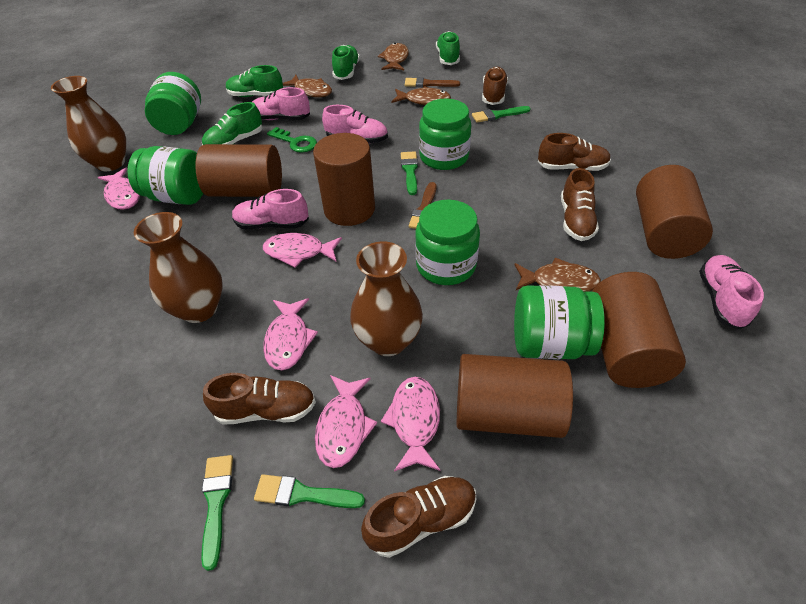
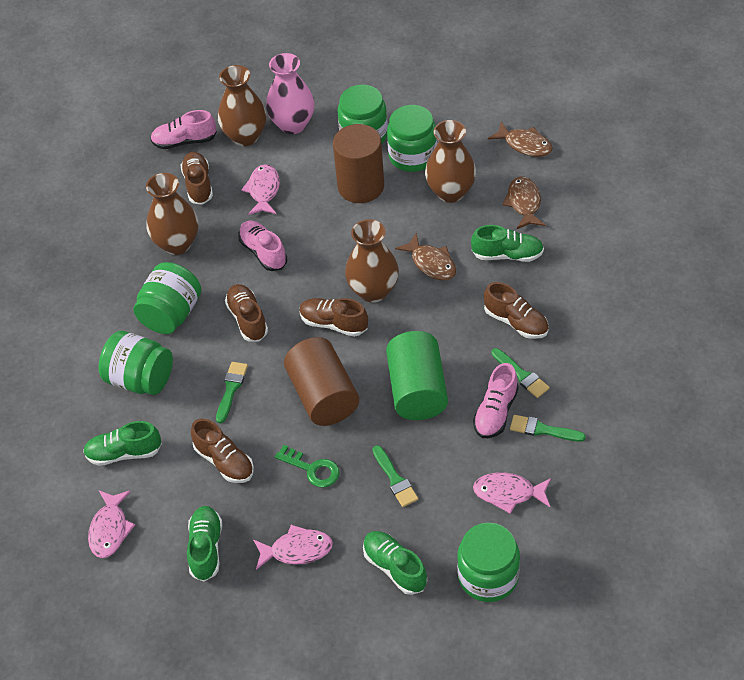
brown brush: 2 -> 0
brown cylinder: 5 -> 2
brown fish: 4 -> 3
brown vase: 3 -> 4
green cylinder: 0 -> 1
pink fish: 5 -> 4
pink shoe: 4 -> 3
pink vase: 0 -> 1

